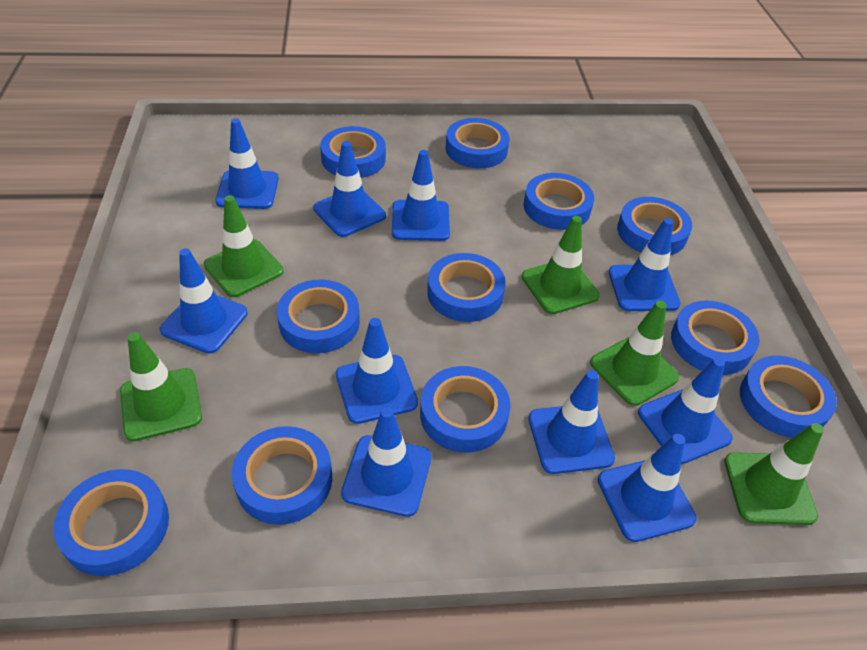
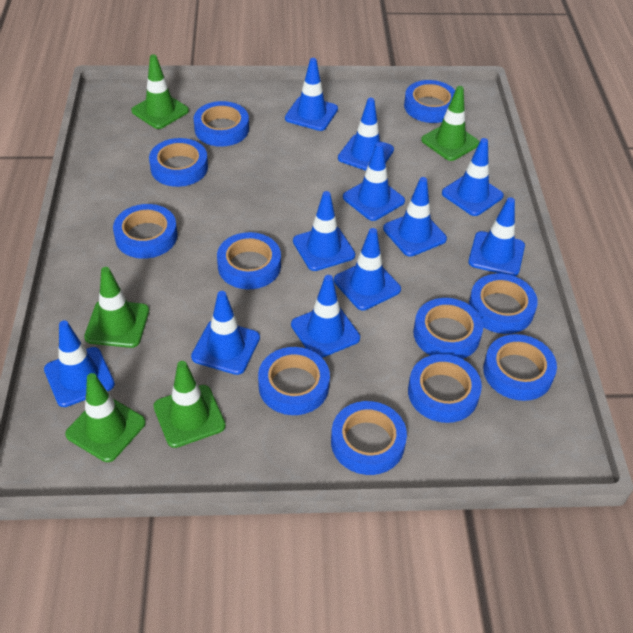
blue traffic cone: 10 -> 11

